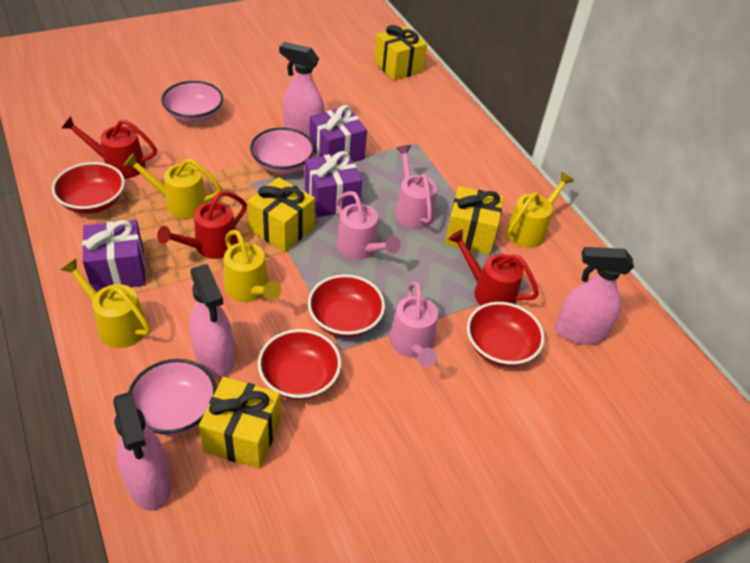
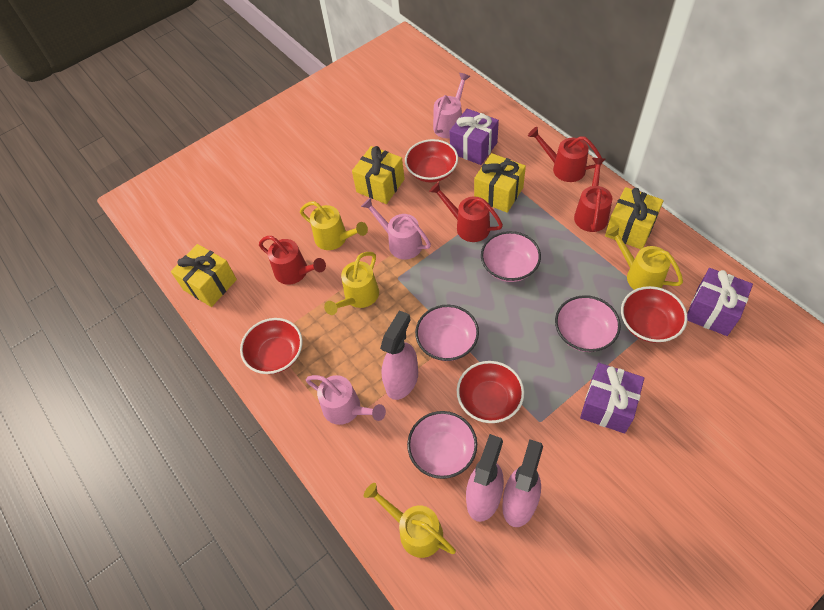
pink bowl: 3 -> 4
pink spray bottle: 4 -> 3
red watering can: 3 -> 4

